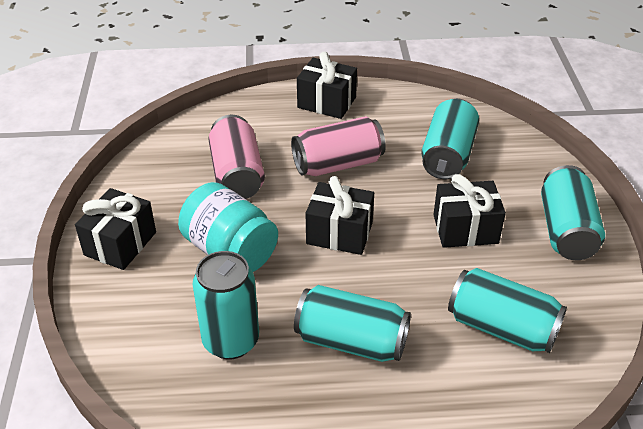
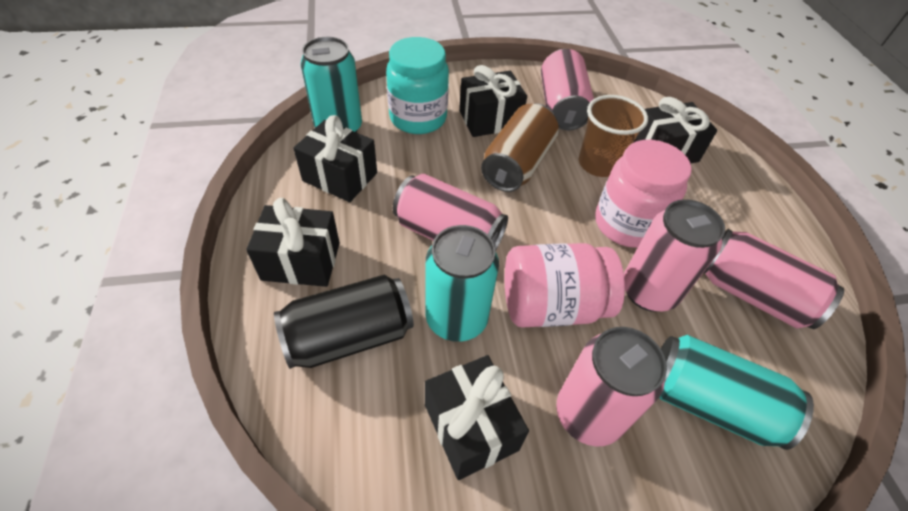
black can: 0 -> 1
black gift: 4 -> 5
brown can: 0 -> 1
brown cup: 0 -> 1
pink can: 2 -> 5
pink jar: 0 -> 2
turquoise can: 5 -> 3

